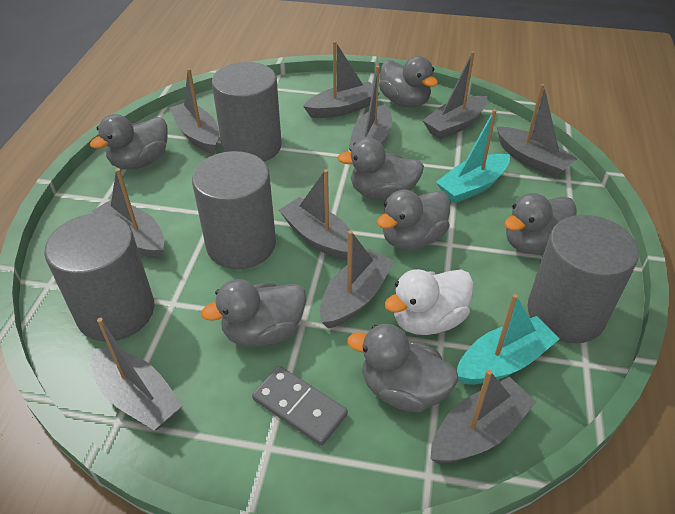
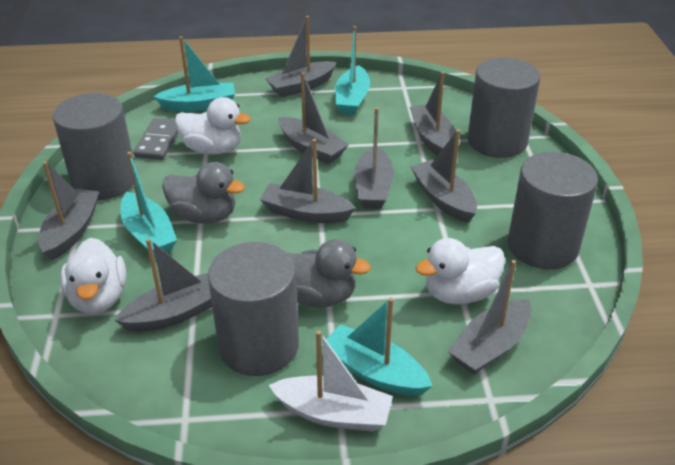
grey boat: 10 -> 9
grey duck: 7 -> 2
turquoise boat: 2 -> 4
white boat: 0 -> 1
white duck: 1 -> 3

